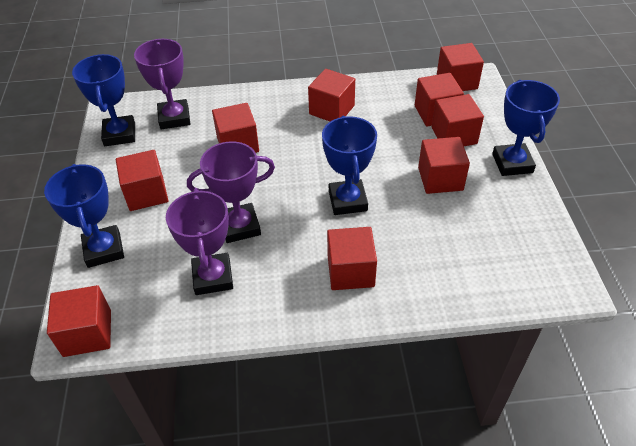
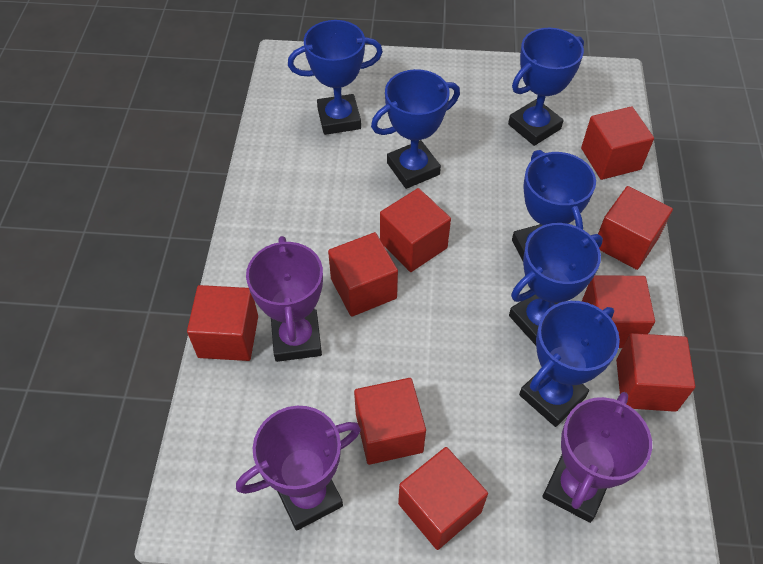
blue trophy: 4 -> 6

